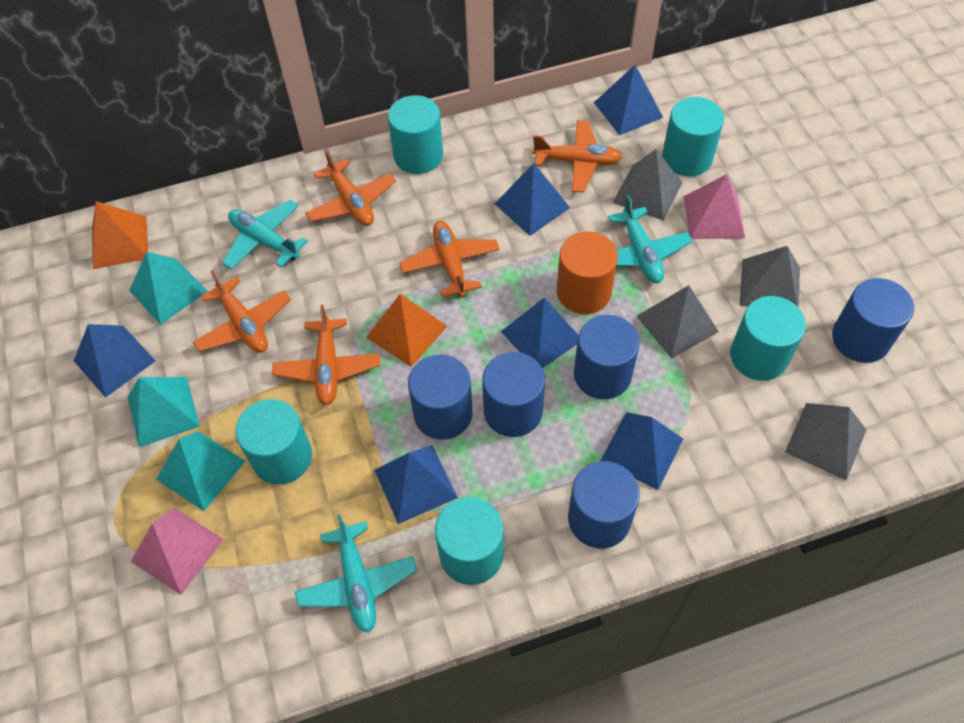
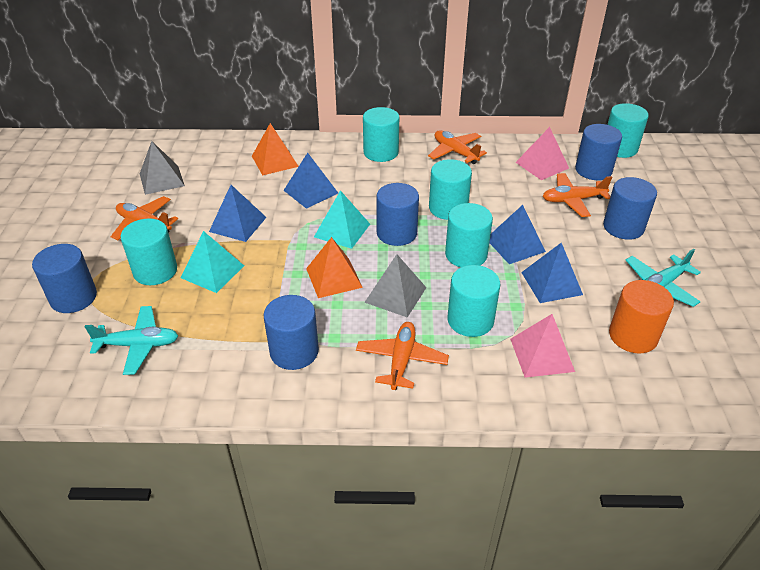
blue pyramid: 6 -> 4
grey pyramid: 4 -> 2
orange plane: 5 -> 4
turquoise cylinder: 5 -> 6
turquoise plane: 3 -> 2
turquoise pyramid: 3 -> 2

